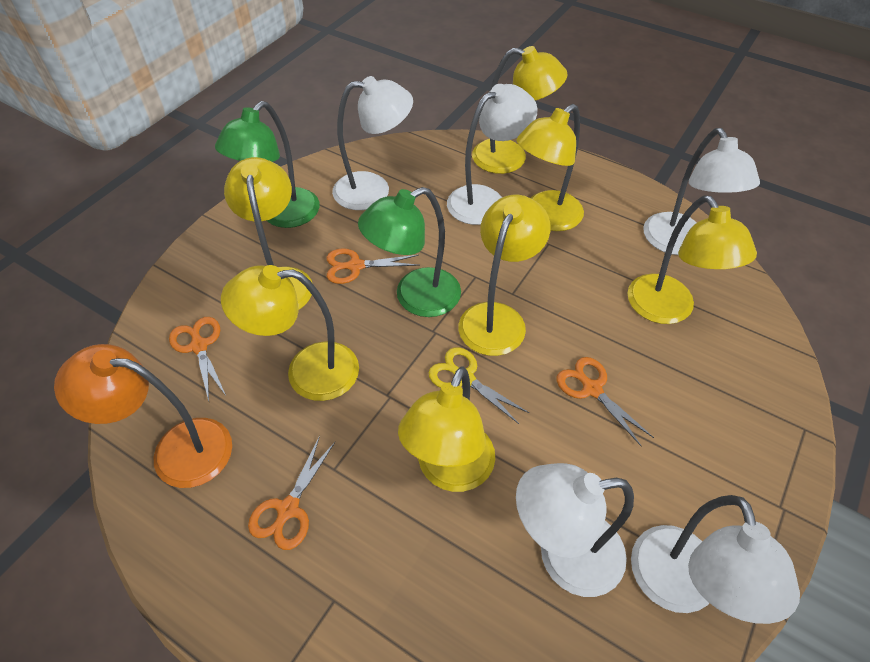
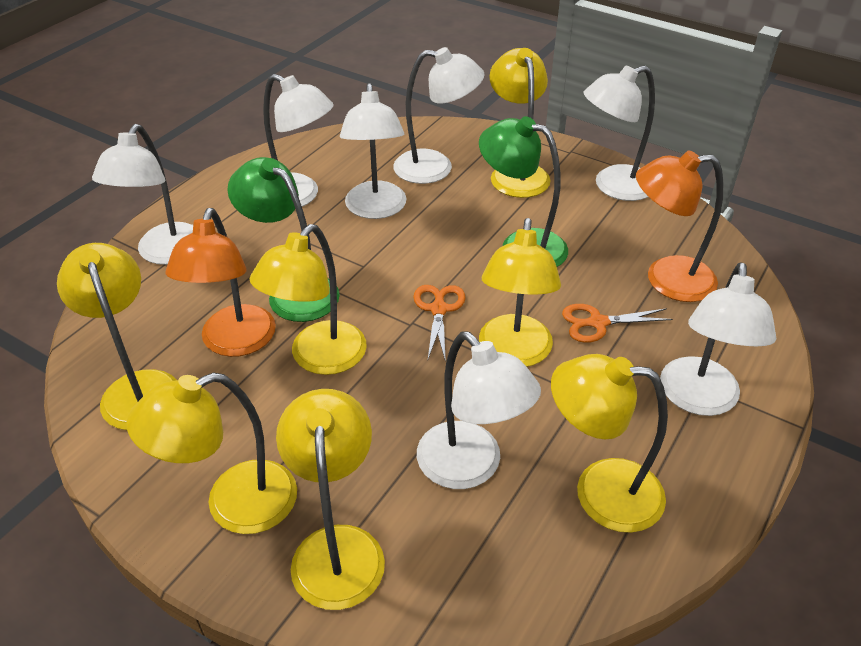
orange lamp: 1 -> 2
orange scissors: 4 -> 2
white lamp: 5 -> 7
yellow scissors: 1 -> 0

